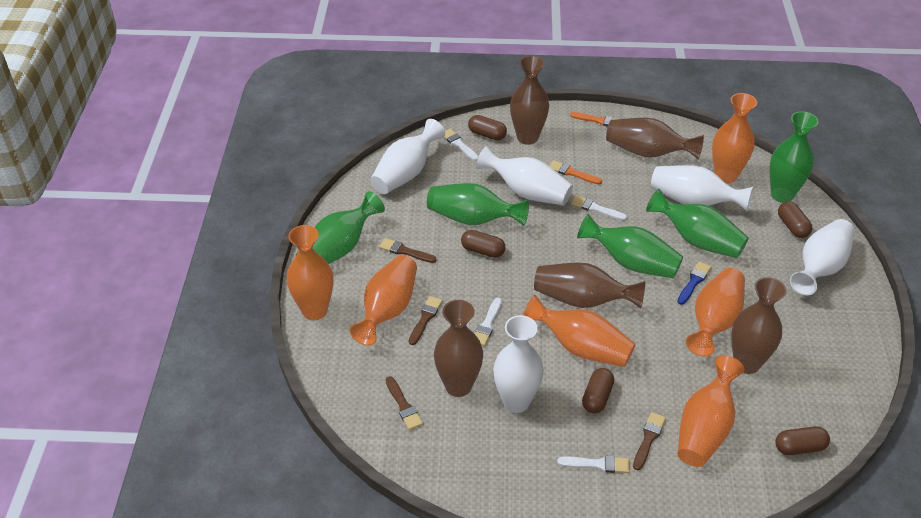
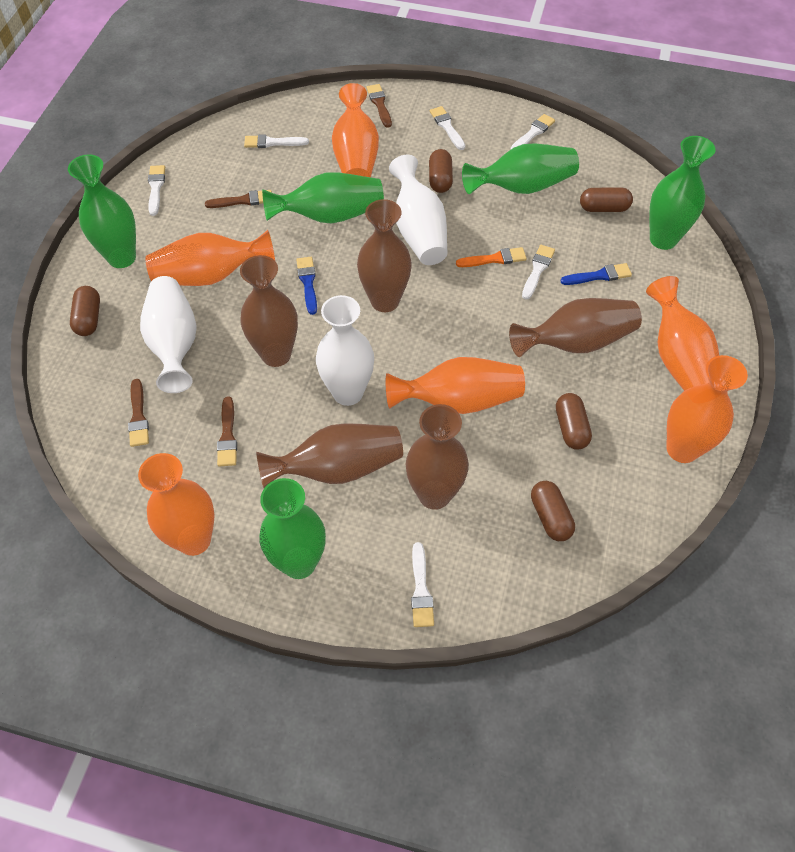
blue brush: 1 -> 2
orange brush: 2 -> 1
white brush: 4 -> 6
white vase: 5 -> 3

